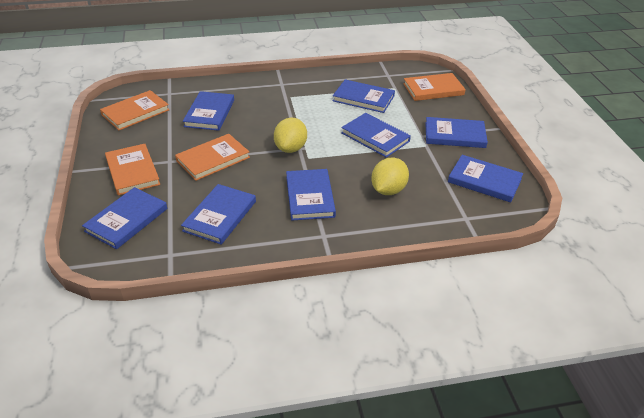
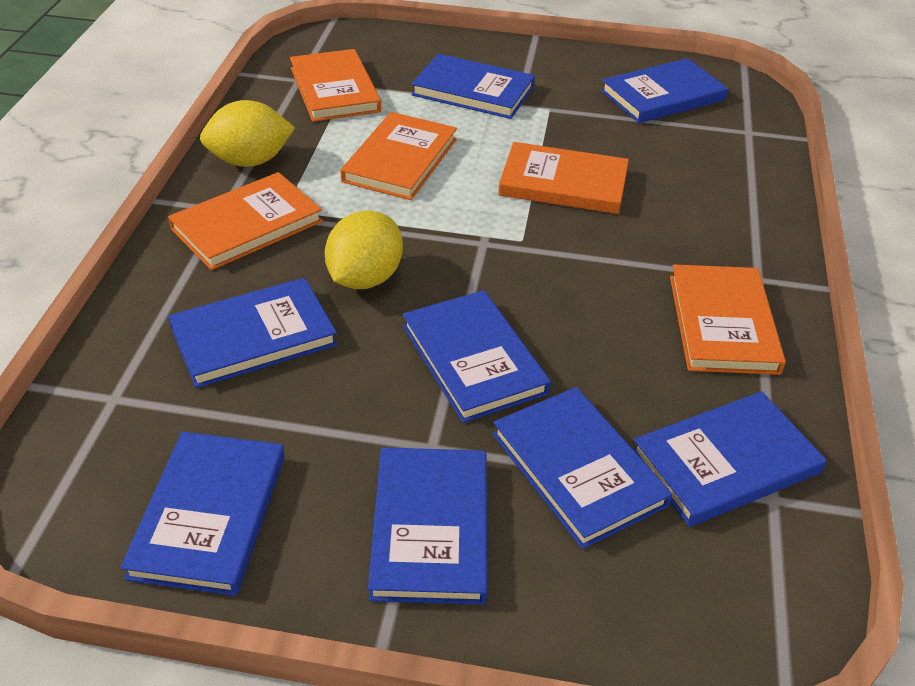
orange book: 4 -> 5

